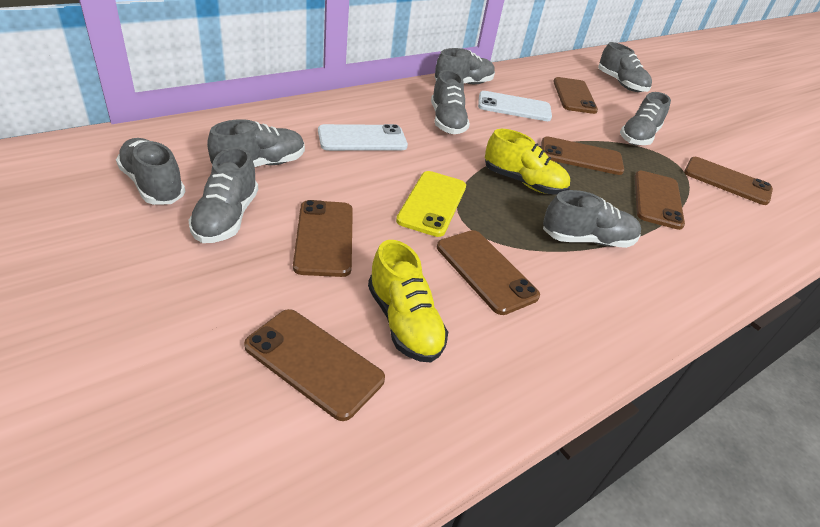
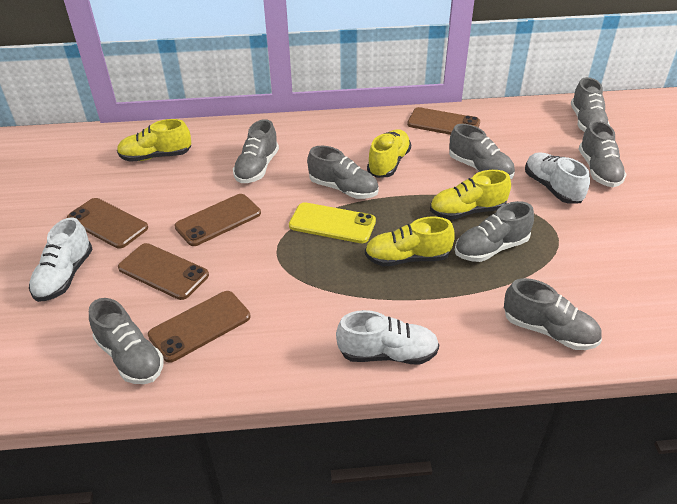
brown phone: 7 -> 5
white phone: 2 -> 0
white shoe: 0 -> 3
yellow shoe: 2 -> 4

